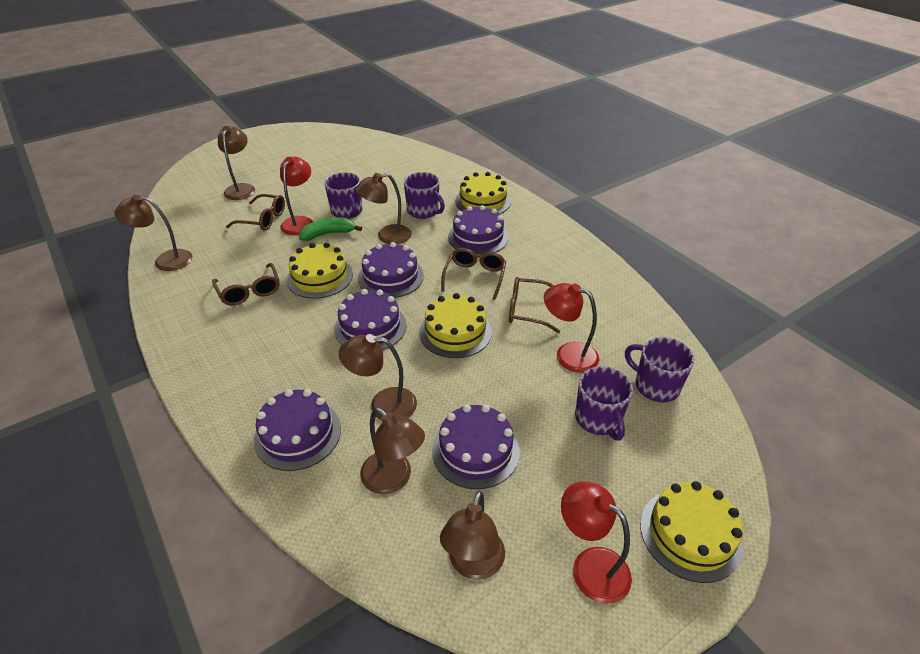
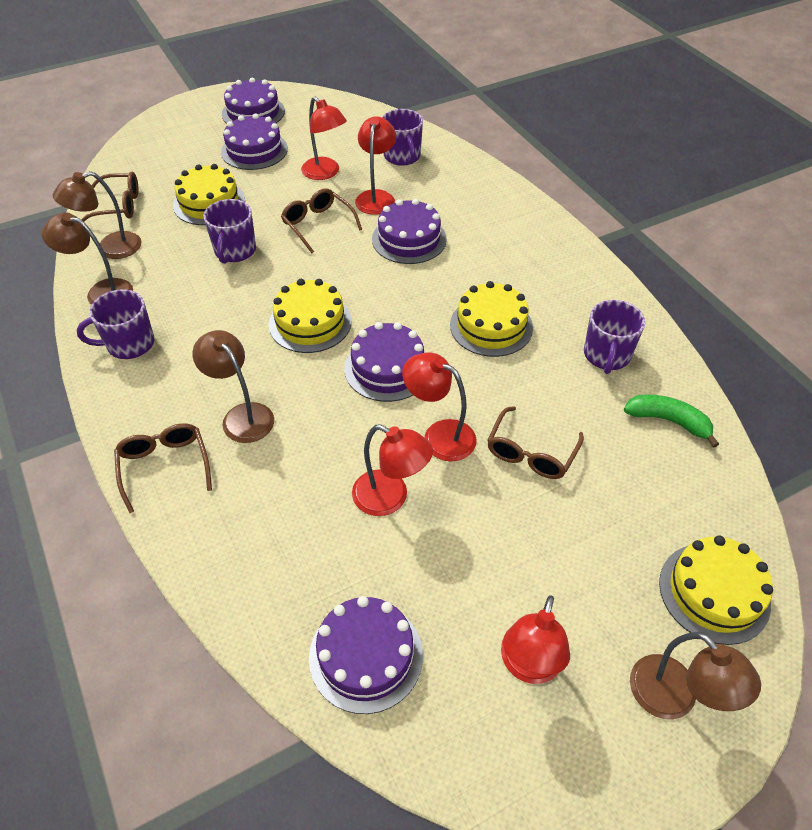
brown lamp: 6 -> 4
red lamp: 3 -> 5

